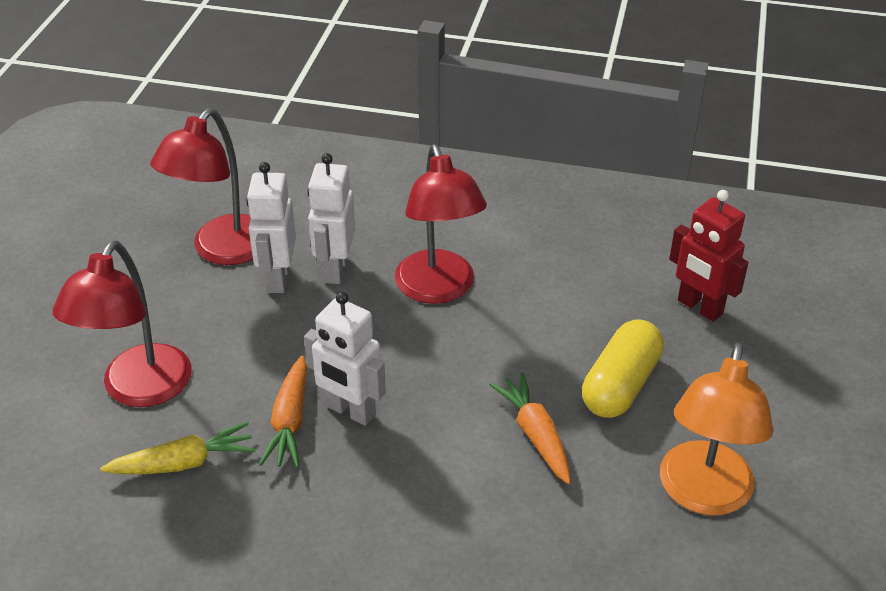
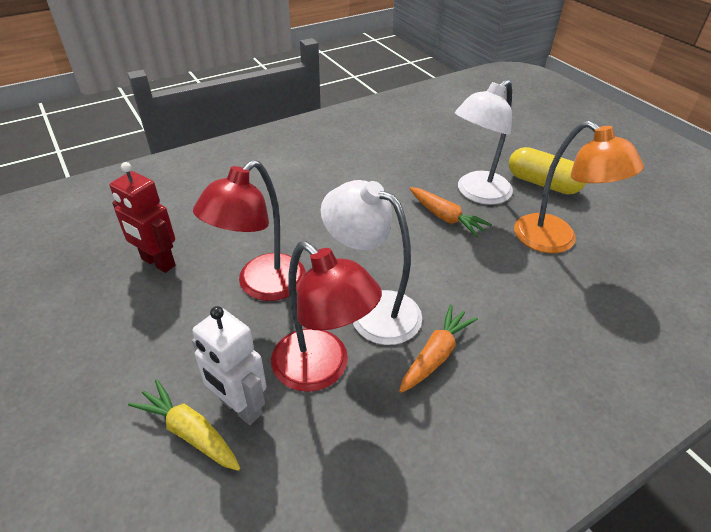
red lamp: 3 -> 2
white lamp: 0 -> 2
white robot: 3 -> 1

